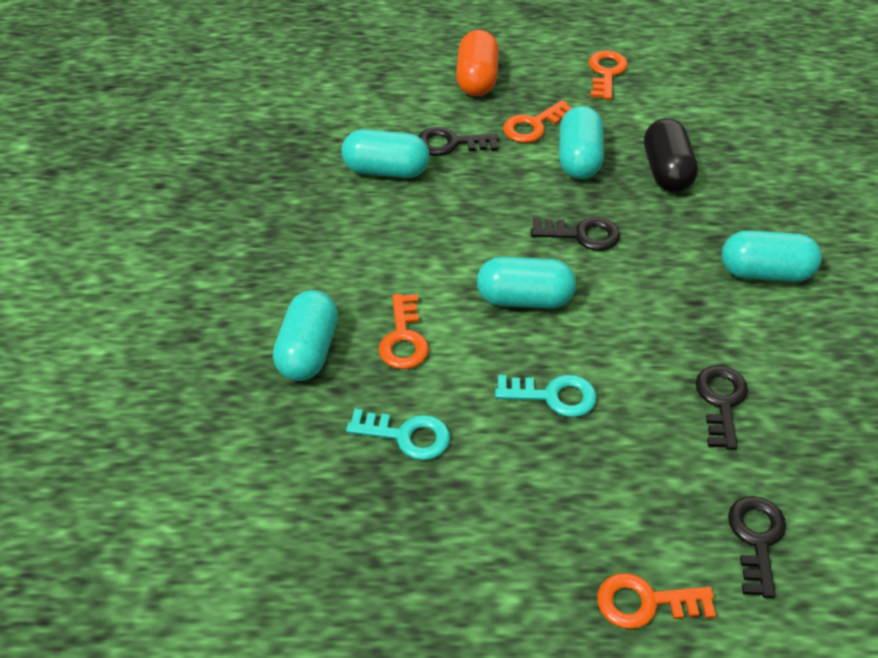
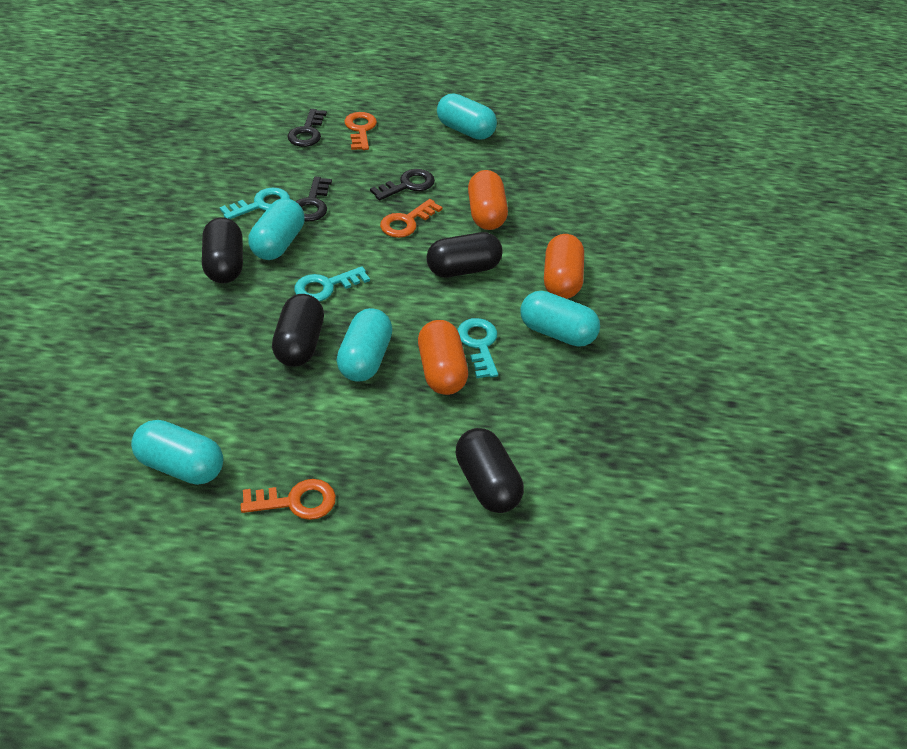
black capsule: 1 -> 4
black key: 4 -> 3
orange capsule: 1 -> 3
orange key: 4 -> 3
turquoise key: 2 -> 3

